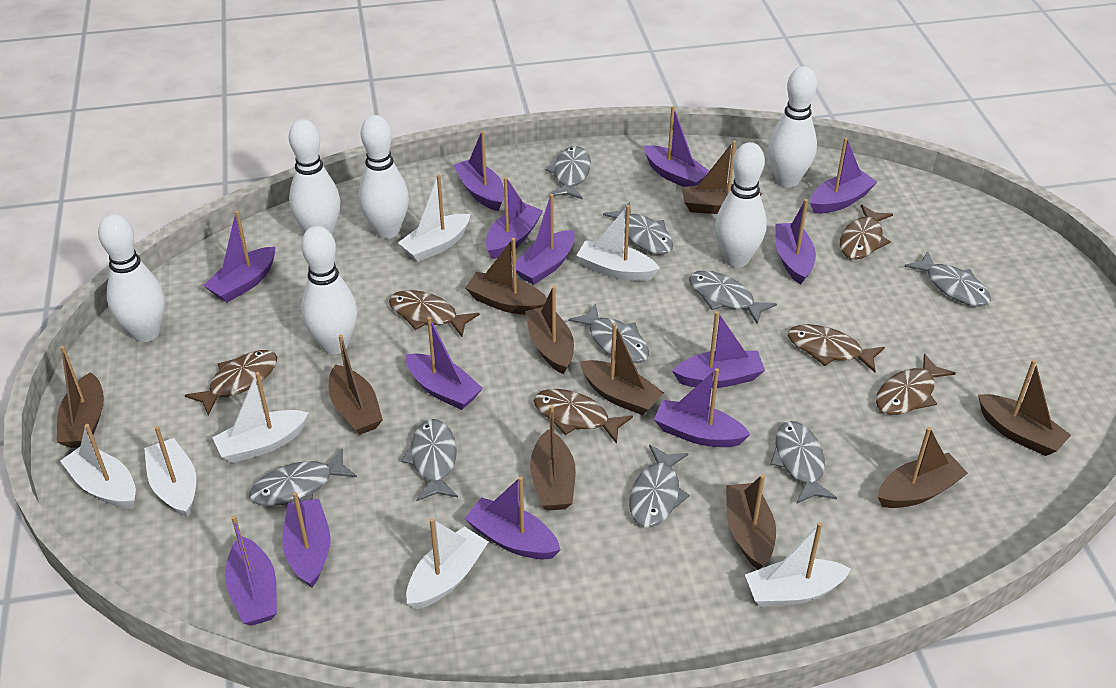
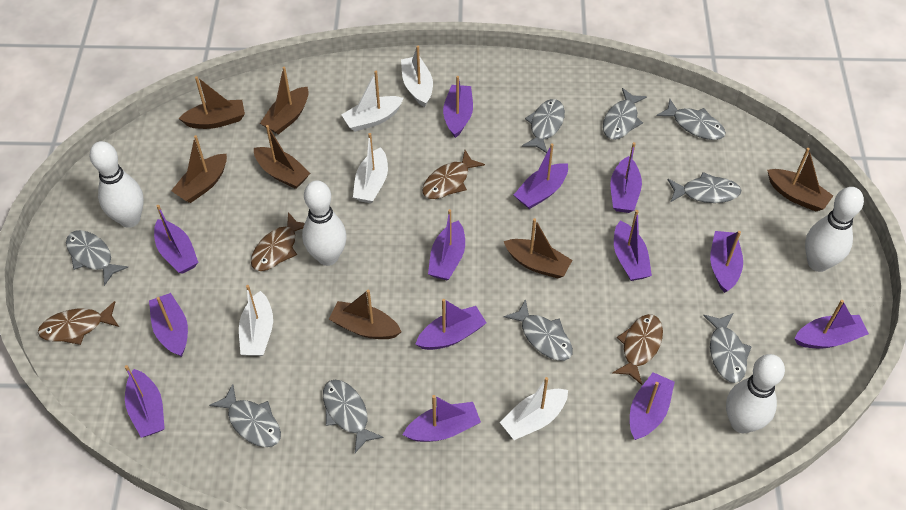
brown boat: 10 -> 7
brown fish: 6 -> 4
white boat: 7 -> 5
white bowling pin: 6 -> 4

